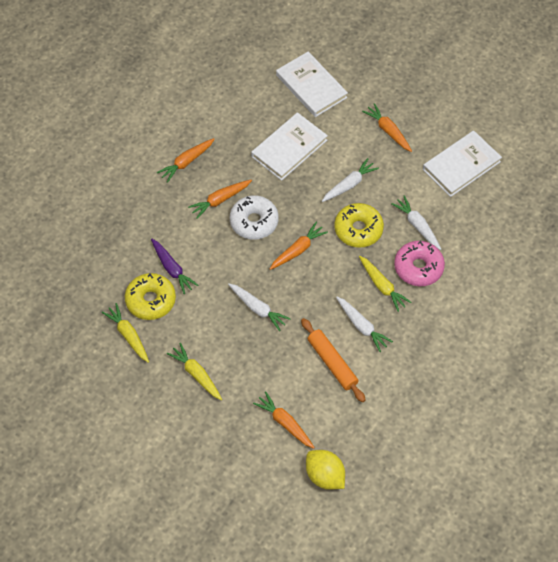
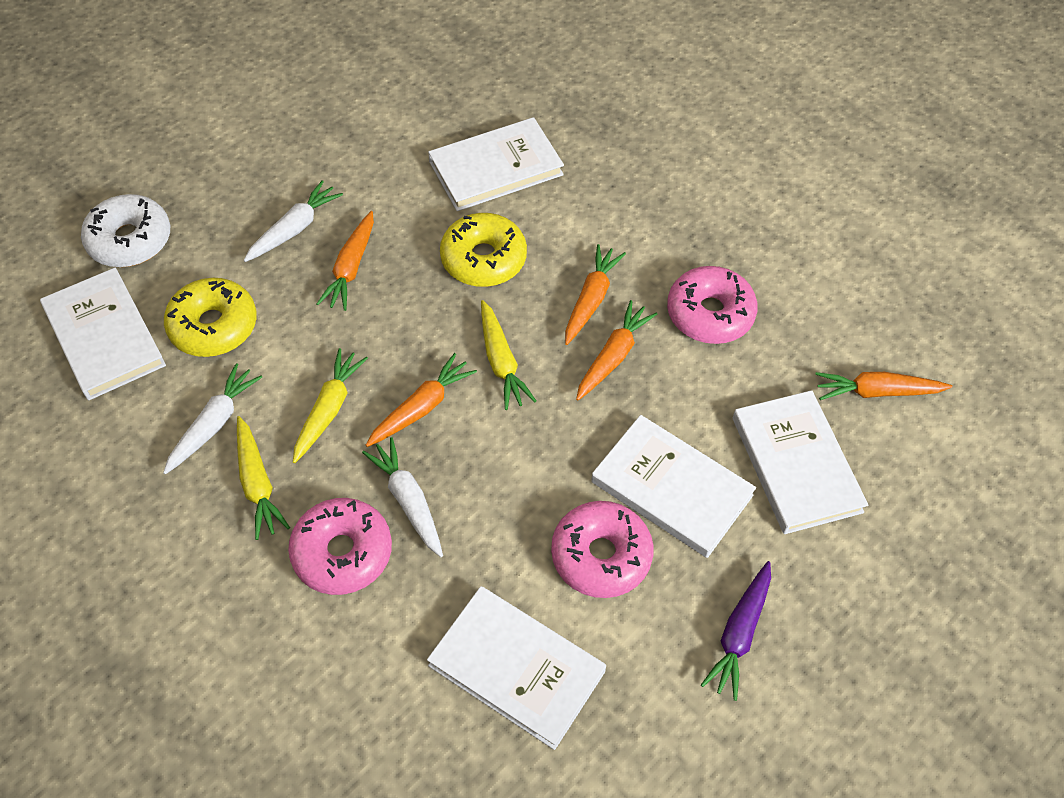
orange rolling pin: 1 -> 0
pink donut: 1 -> 3
white book: 3 -> 5
white carrot: 4 -> 3
yellow lemon: 1 -> 0

